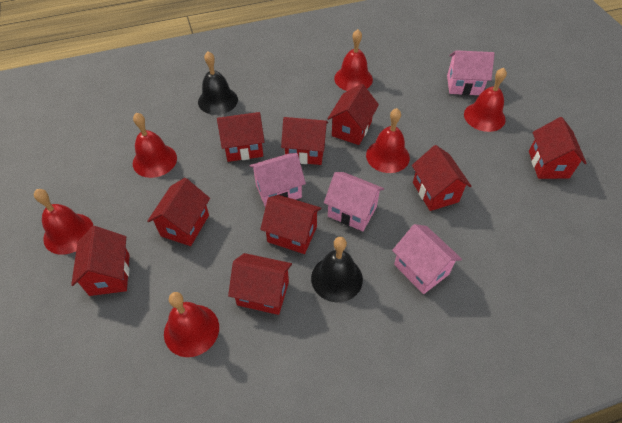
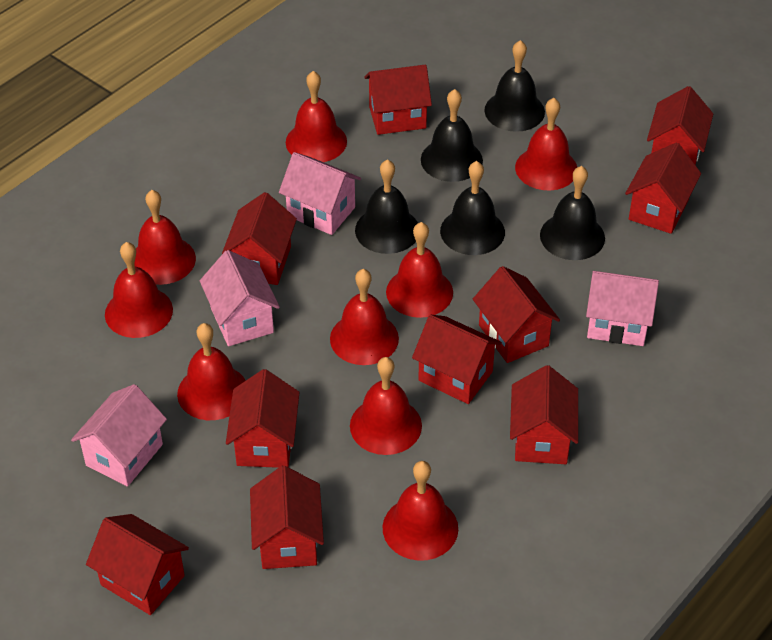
black bell: 2 -> 5
red bell: 6 -> 9
red house: 9 -> 10

